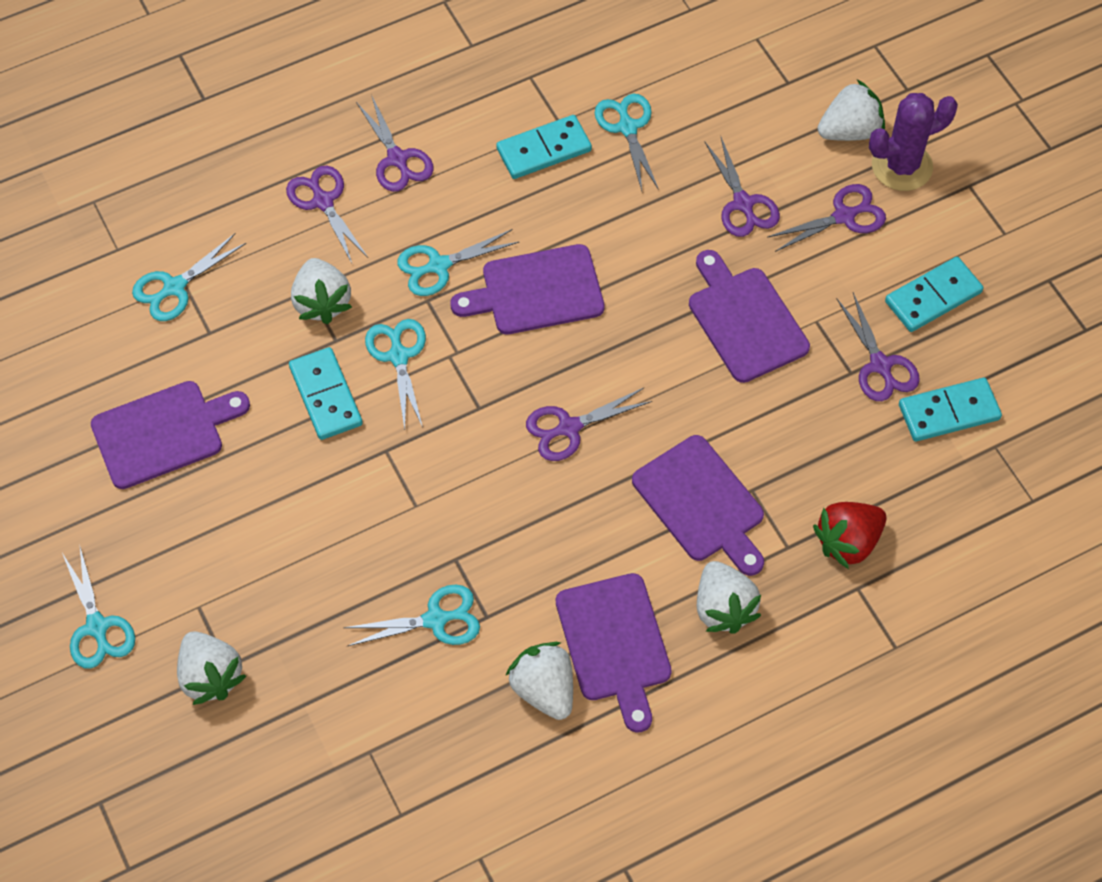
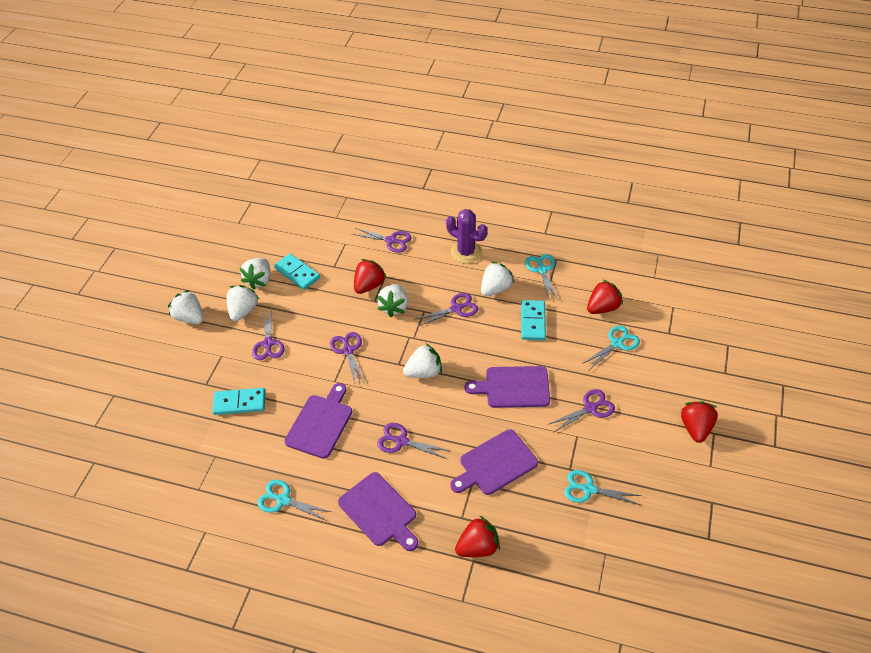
purple cutting board: 5 -> 4
red strawberry: 1 -> 4
turquoise domino: 4 -> 3
turquoise scissors: 6 -> 4
white strawberry: 5 -> 6

